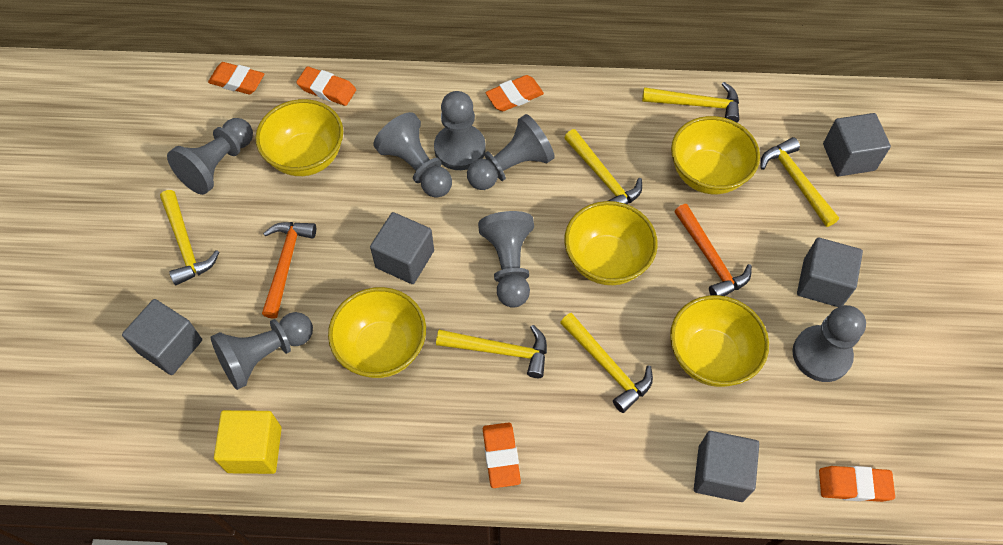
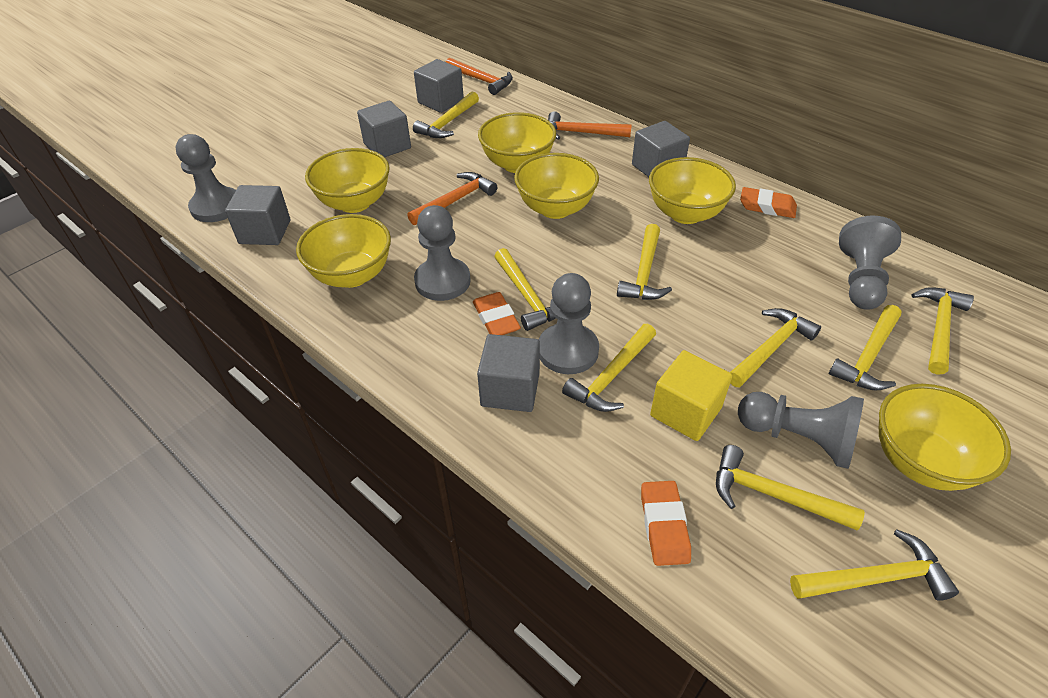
grey pawn: 7 -> 5
orange eraser: 5 -> 3
orange hammer: 2 -> 3
yellow bowl: 5 -> 6
yellow hammer: 6 -> 9

